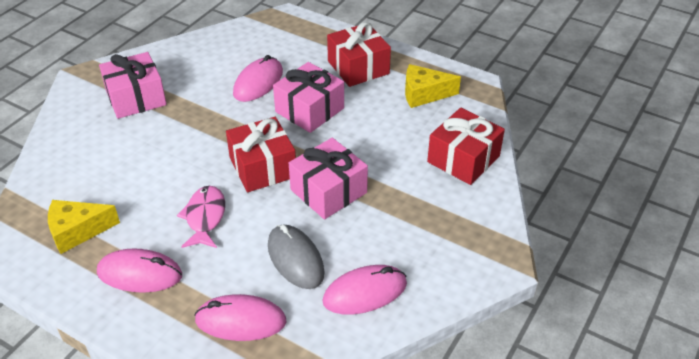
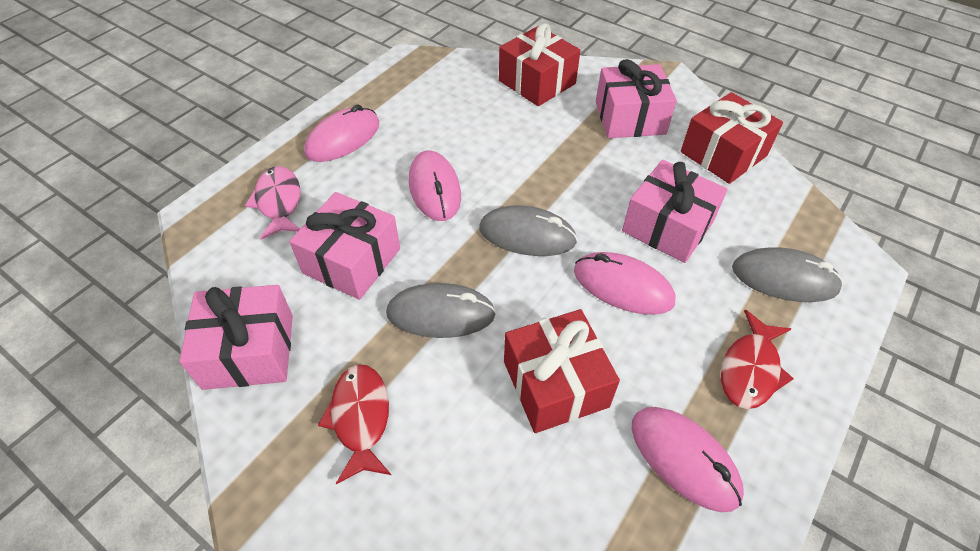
grey mouse: 1 -> 3
pink gift: 3 -> 4
red fish: 0 -> 2
yellow cheese: 2 -> 0

